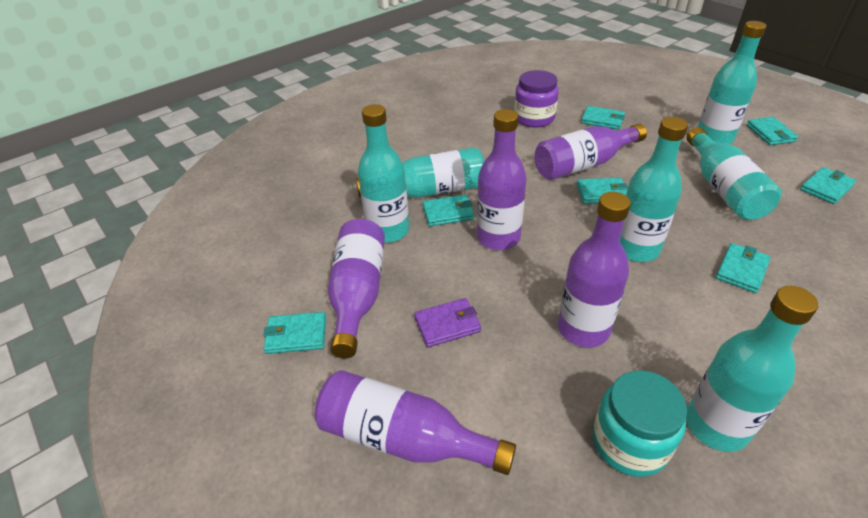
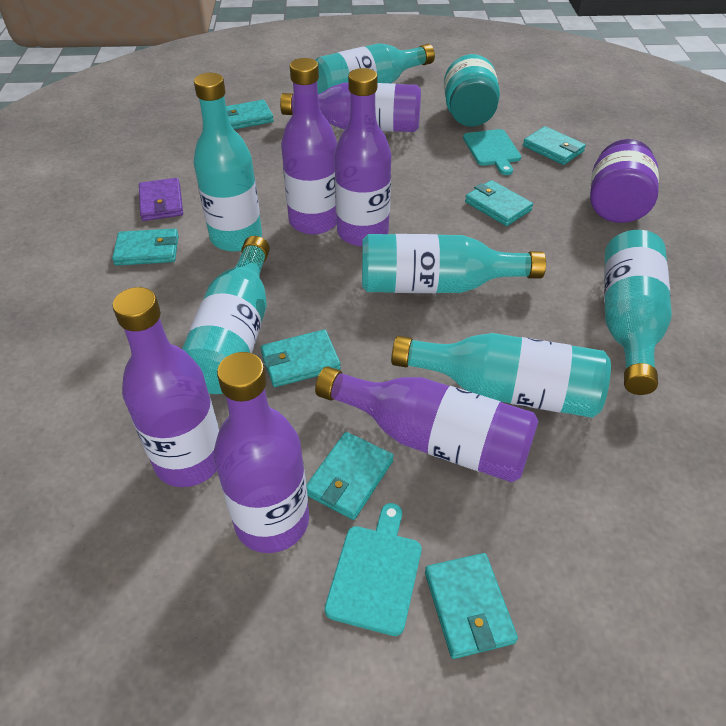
purple bottle: 5 -> 6
turquoise cutting board: 0 -> 2

